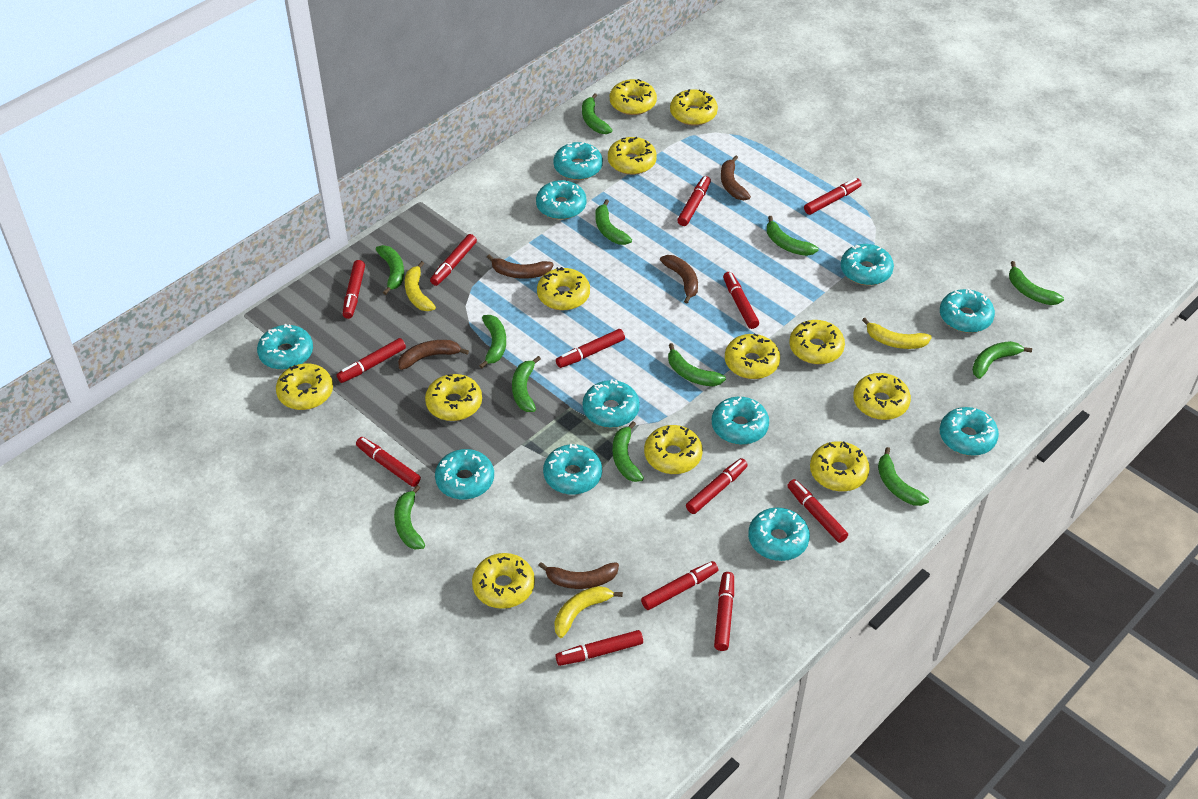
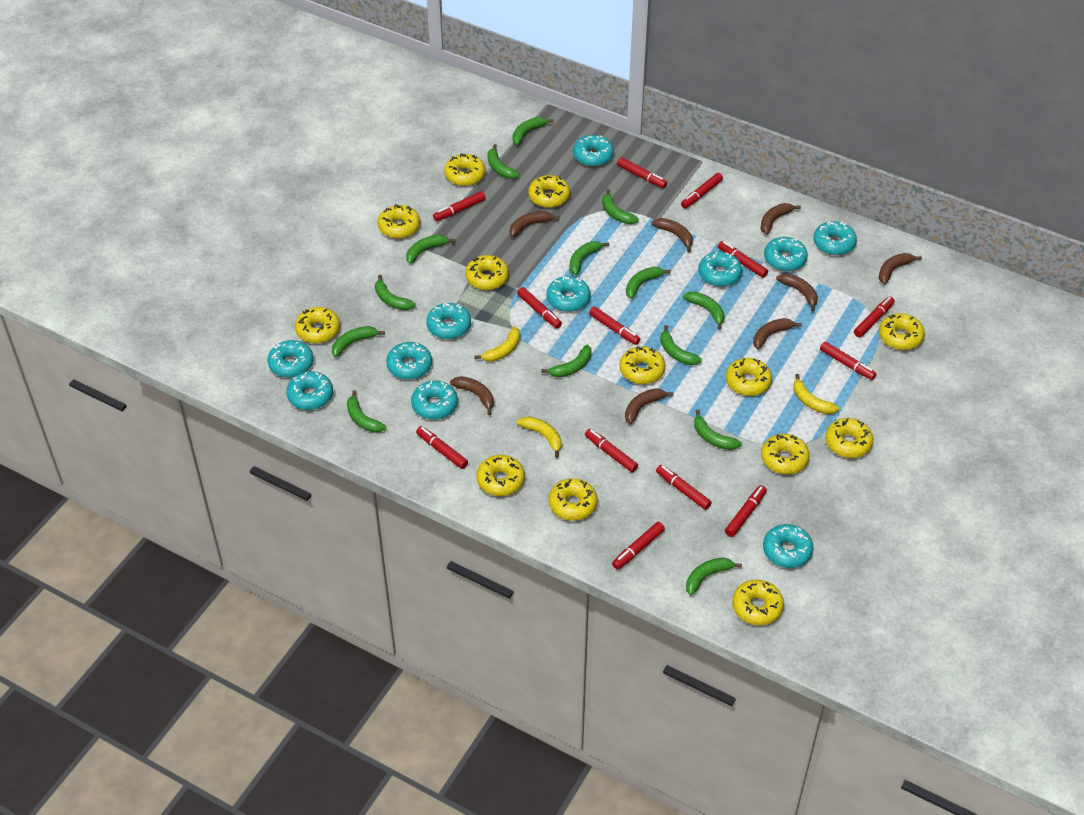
brown banana: 5 -> 8
green banana: 12 -> 14
yellow donut: 12 -> 13

